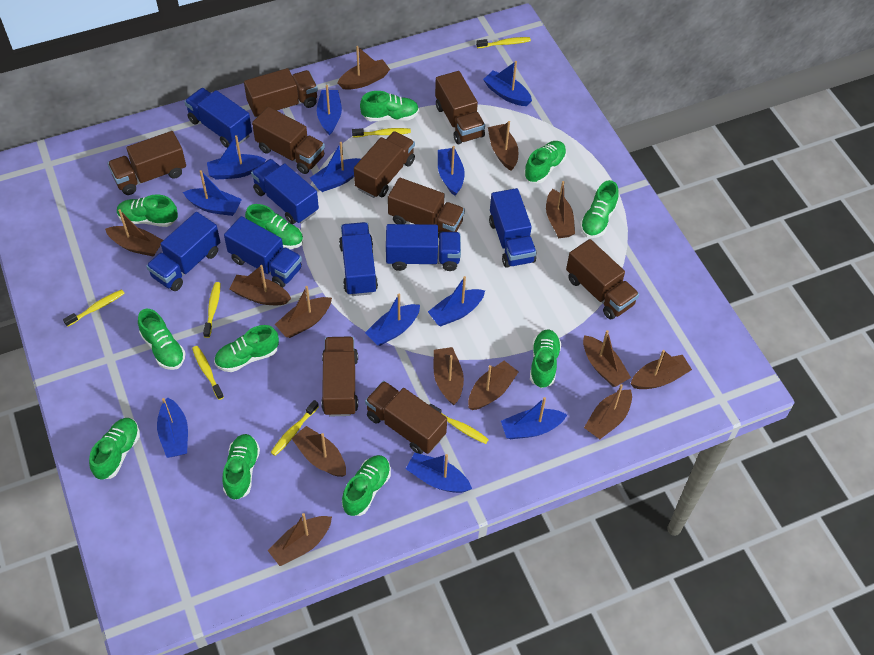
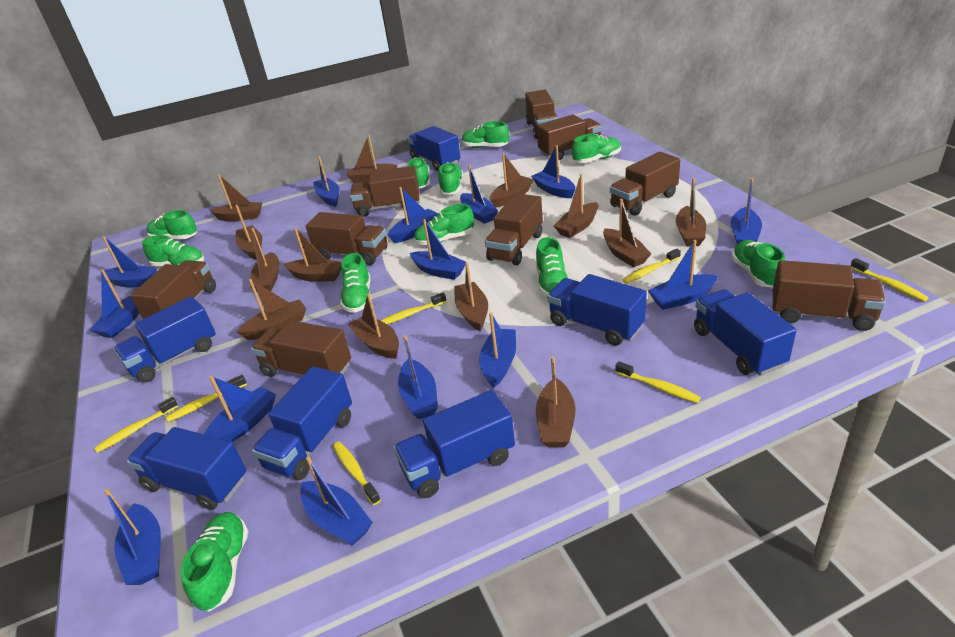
blue boat: 11 -> 14

